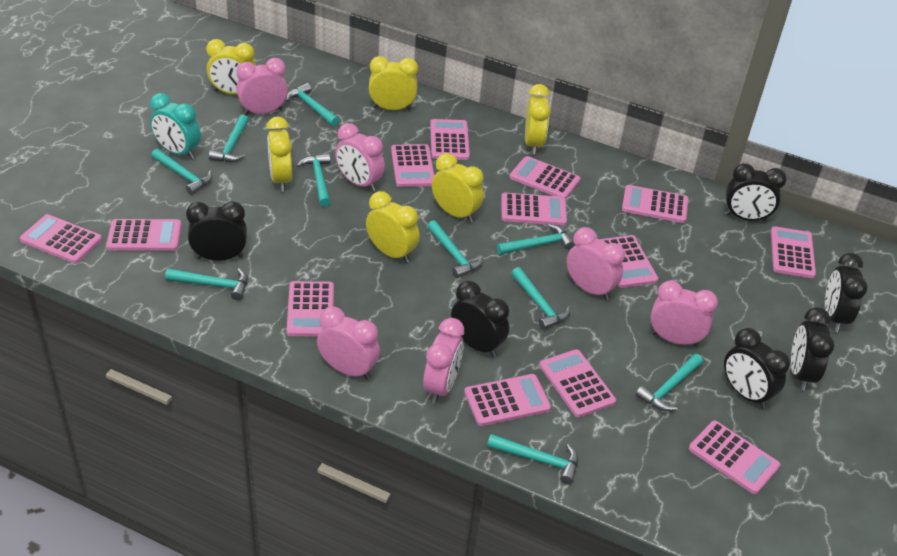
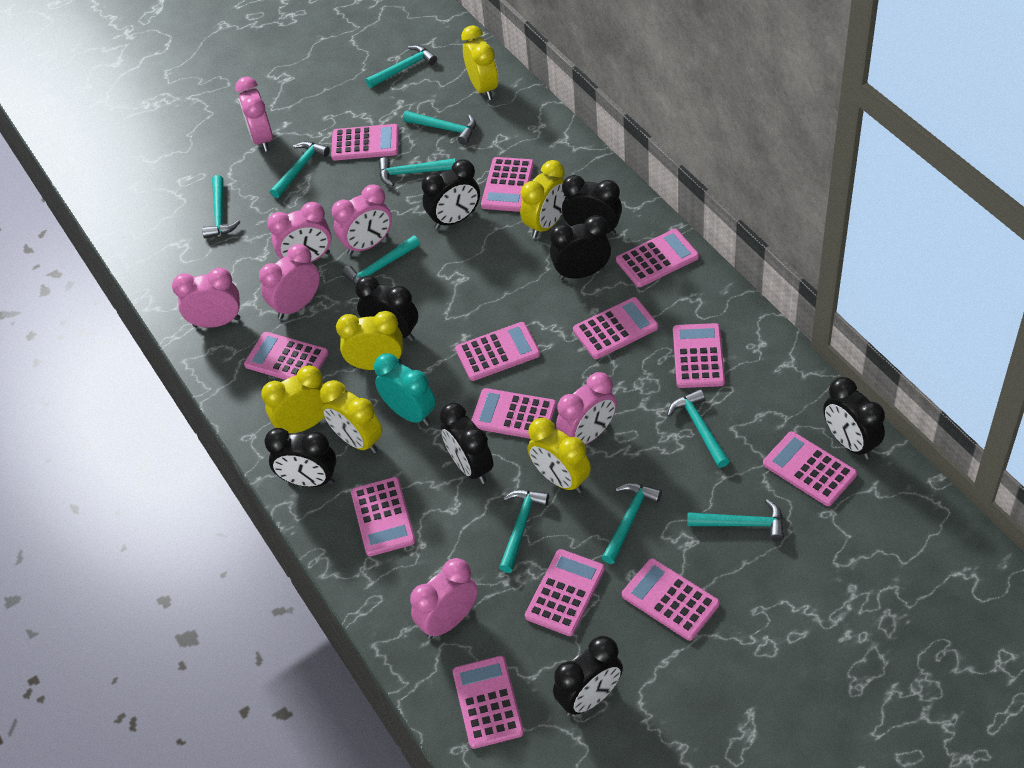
black clock: 6 -> 8
pink clock: 6 -> 7

